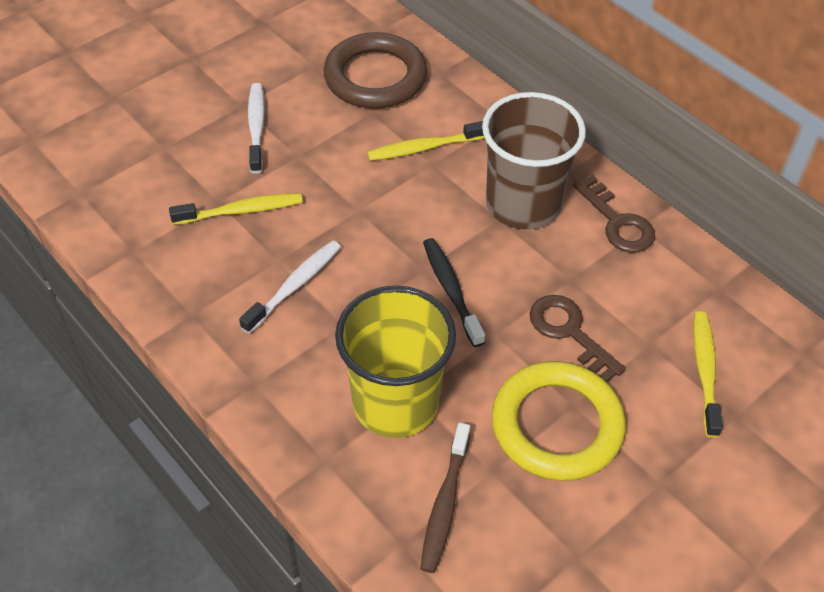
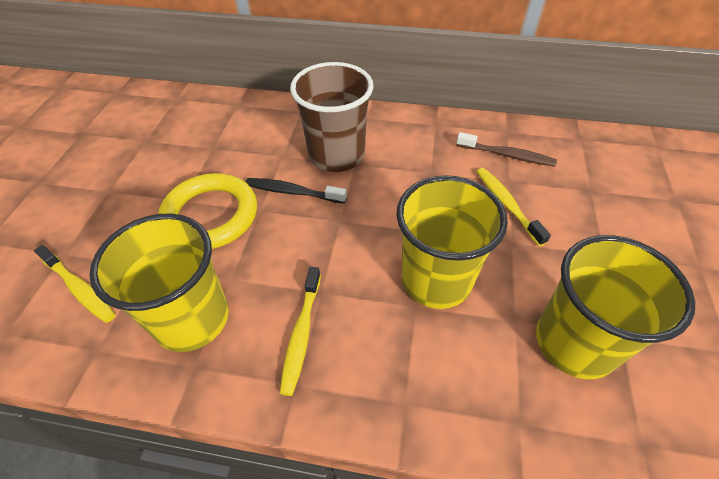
brown key: 2 -> 0
brown ring: 1 -> 0
white toothbrush: 2 -> 0
yellow cup: 1 -> 3

